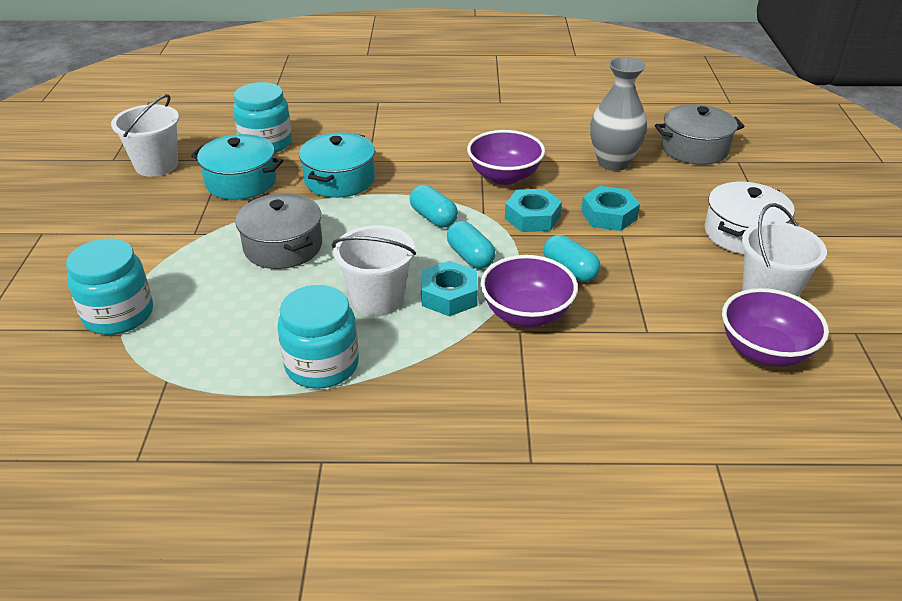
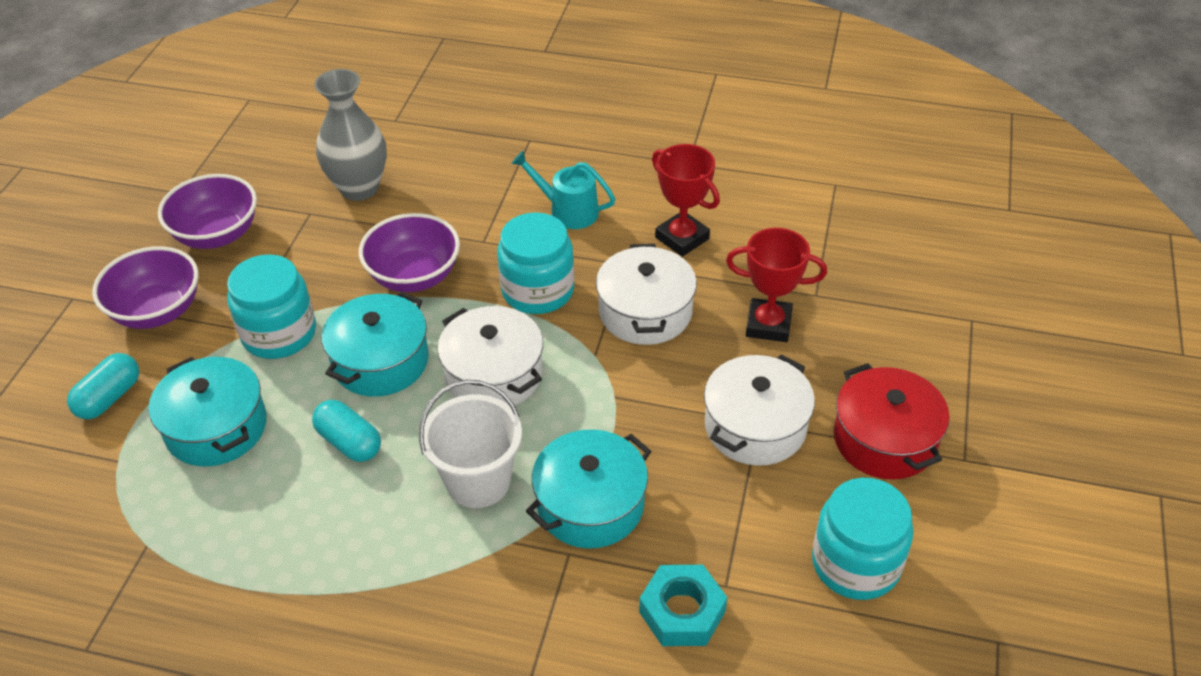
grey pot: 2 -> 0
red pot: 0 -> 1
red trophy: 0 -> 2
turquoise capsule: 3 -> 2
turquoise nut: 3 -> 1
turquoise pot: 2 -> 3
turquoise watering can: 0 -> 1
white bucket: 3 -> 1
white pot: 1 -> 3

